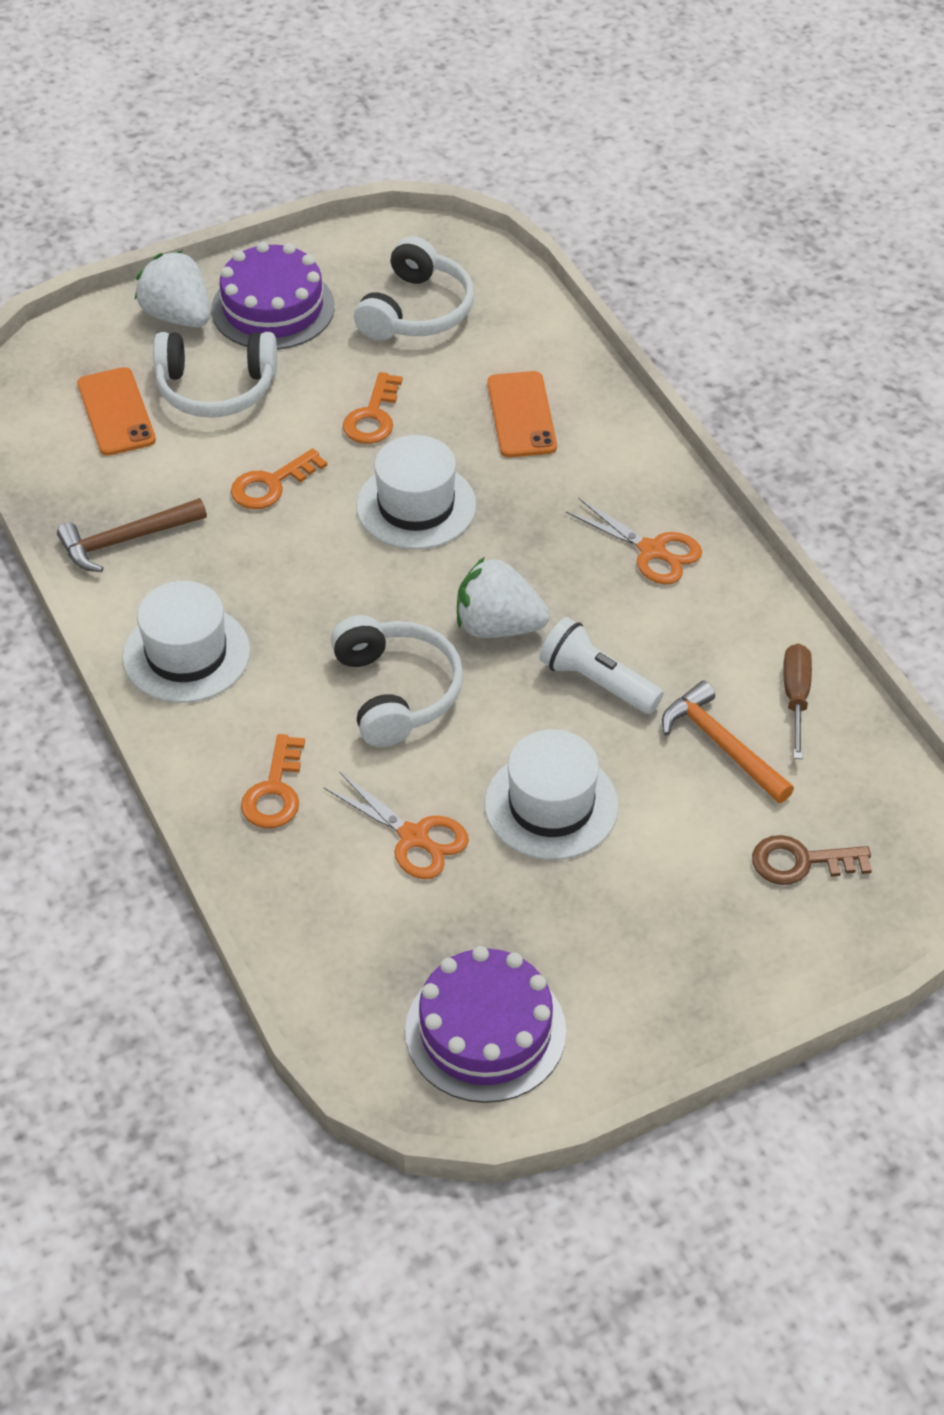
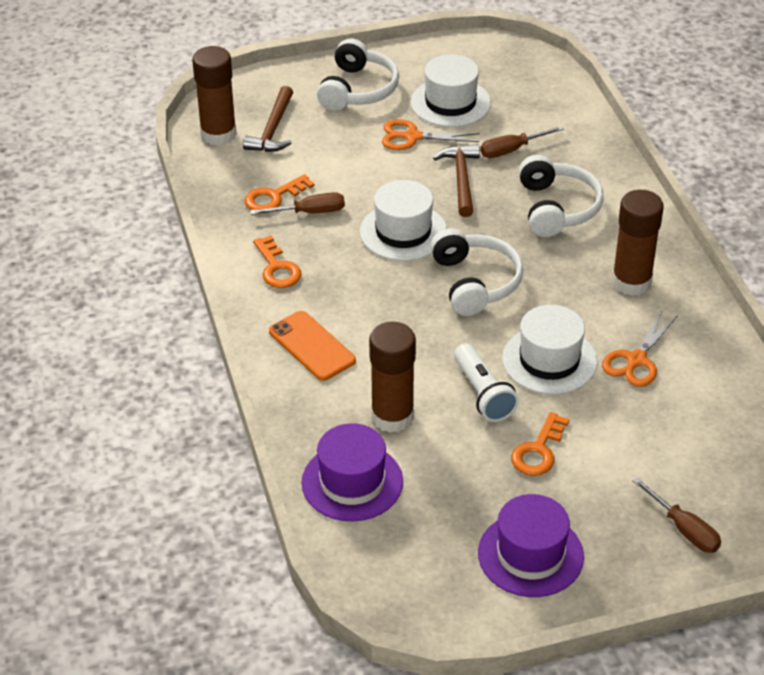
brown glue stick: 0 -> 3
brown hammer: 1 -> 2
brown key: 1 -> 0
brown screwdriver: 1 -> 3
orange hammer: 1 -> 0
orange phone: 2 -> 1
purple cake: 2 -> 0
purple hat: 0 -> 2
white strawberry: 2 -> 0

